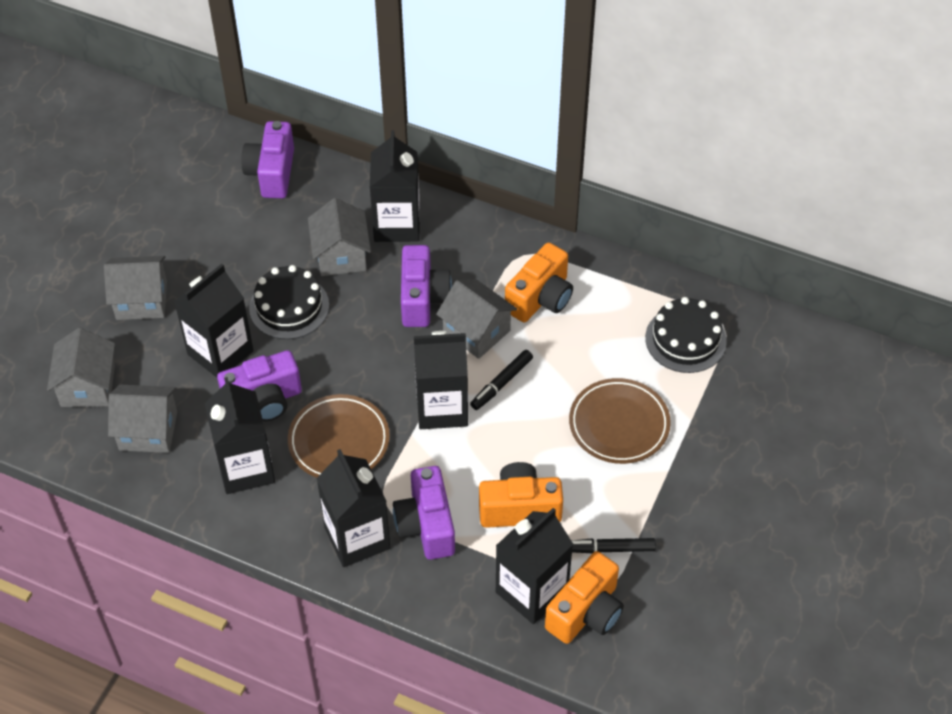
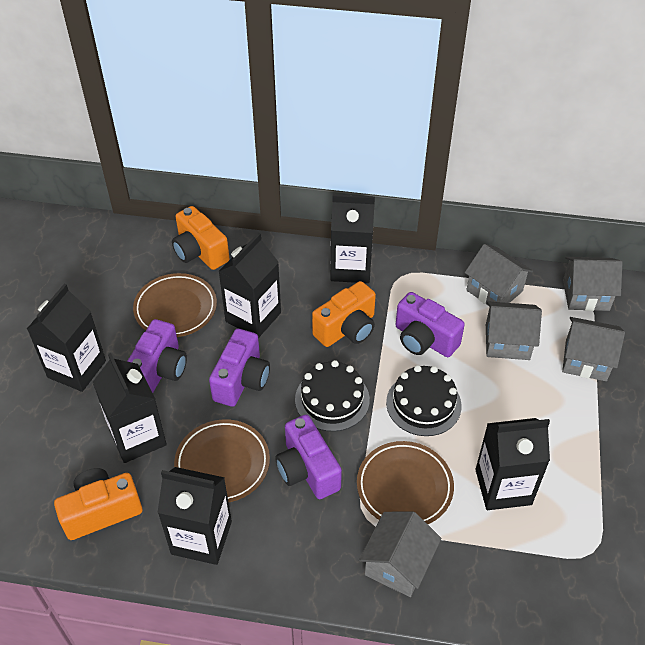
black marker: 2 -> 0
brown plate: 2 -> 3

